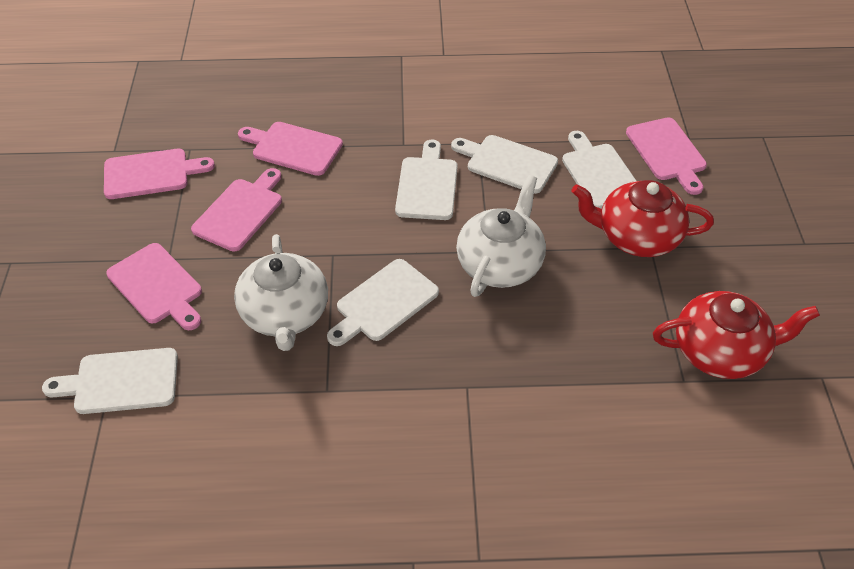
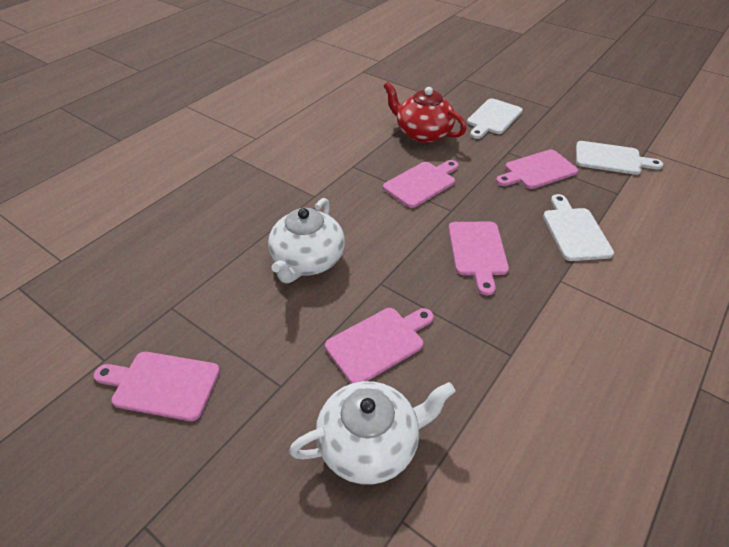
red teapot: 2 -> 1
white cutting board: 5 -> 3

